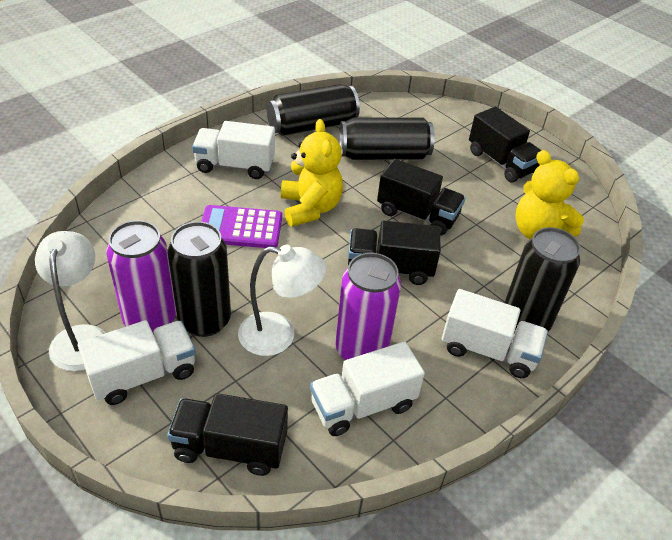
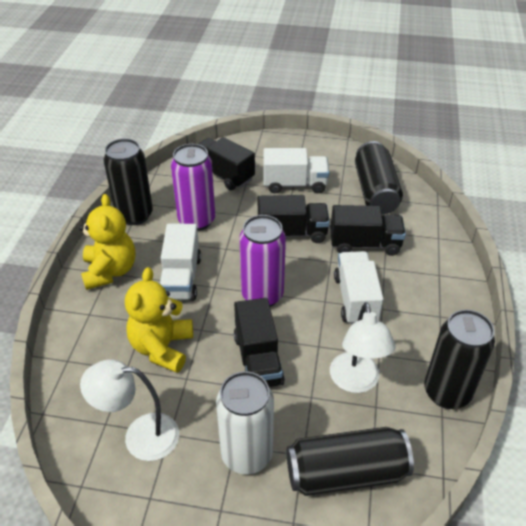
purple calculator: 1 -> 0
white can: 0 -> 1
white truck: 4 -> 3

